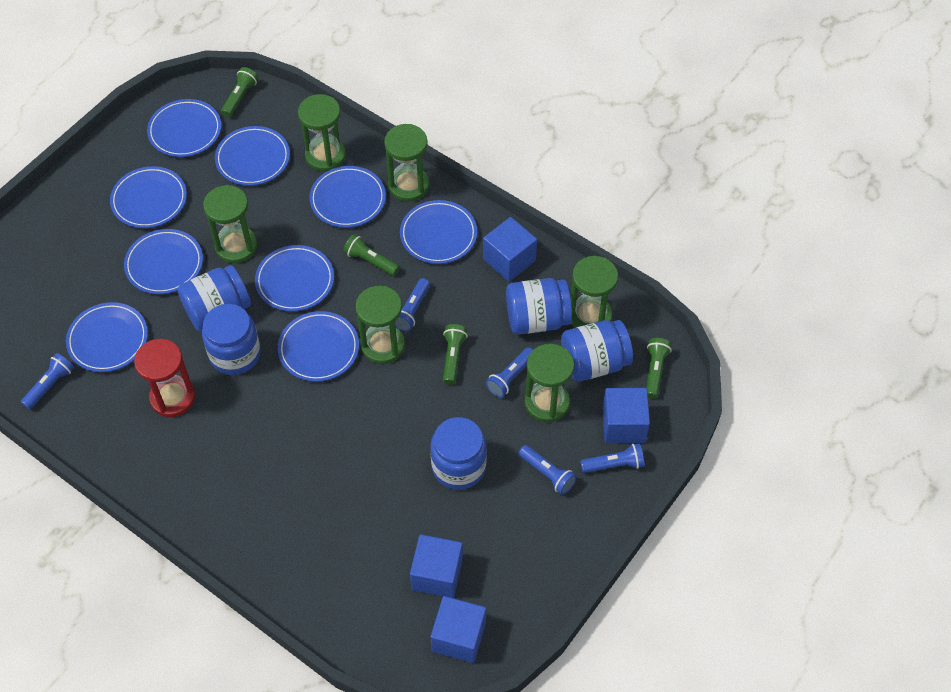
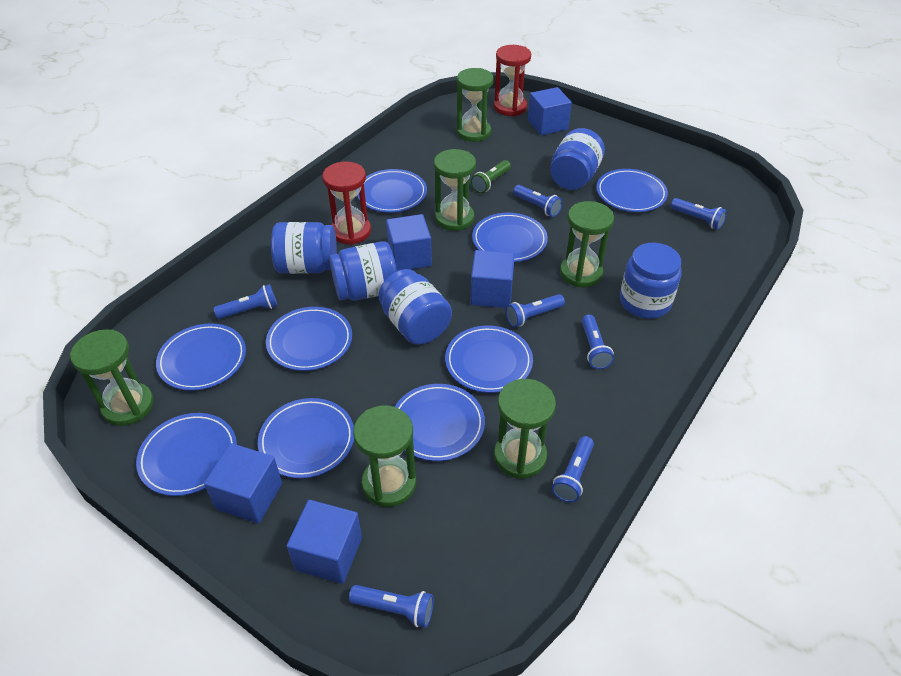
blue cube: 4 -> 5
blue flashlight: 5 -> 7
green flashlight: 4 -> 1
red hourglass: 1 -> 2

